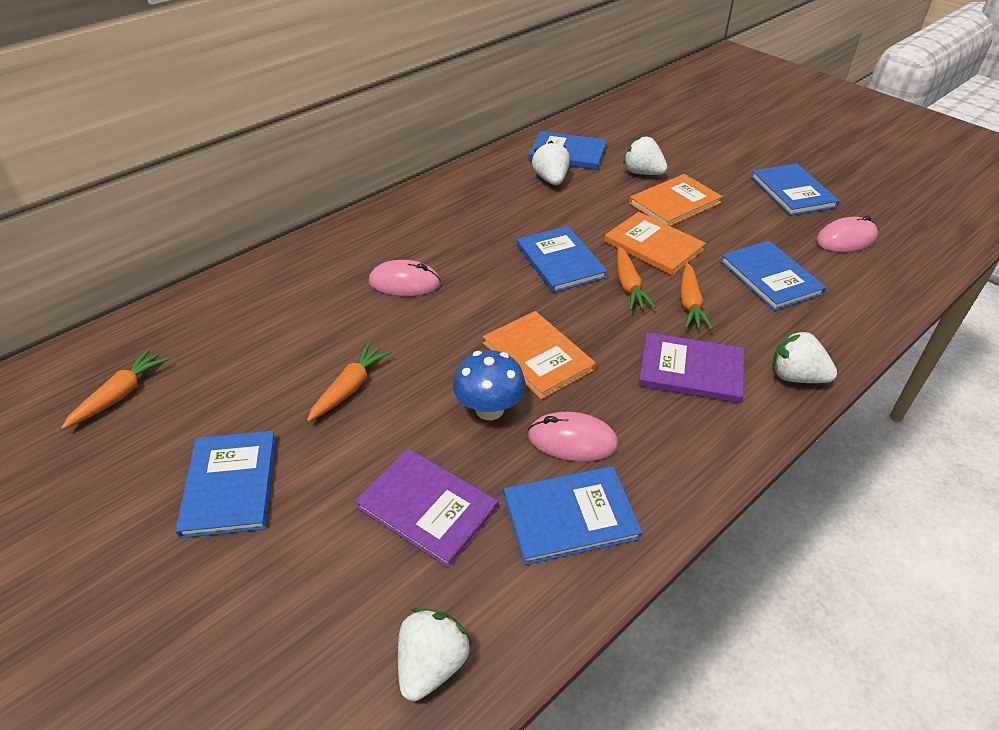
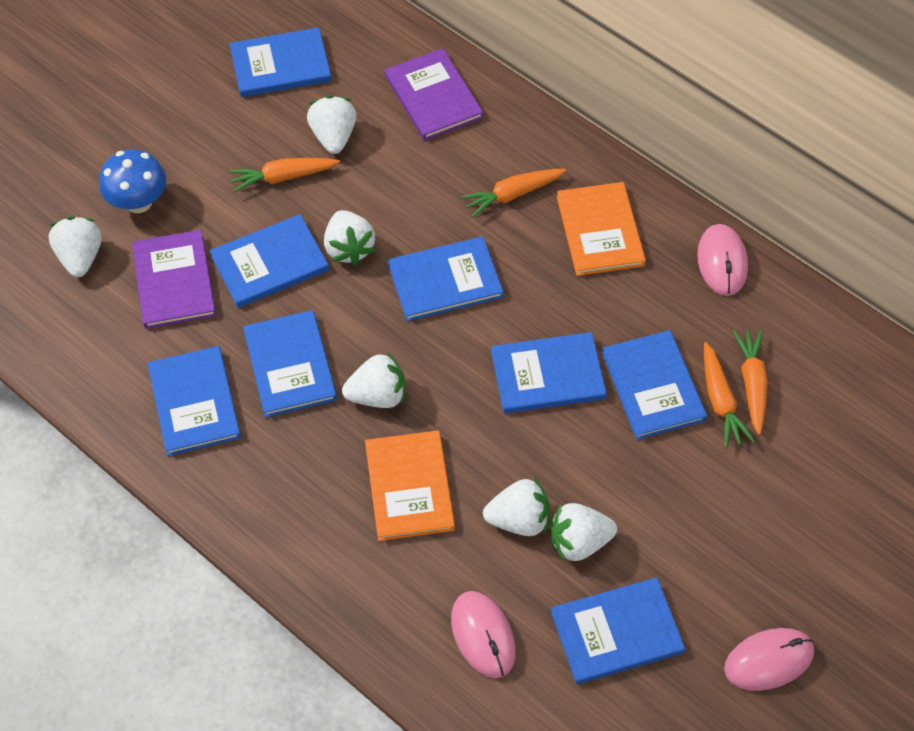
blue book: 6 -> 8
orange book: 3 -> 2
white strawberry: 4 -> 6

